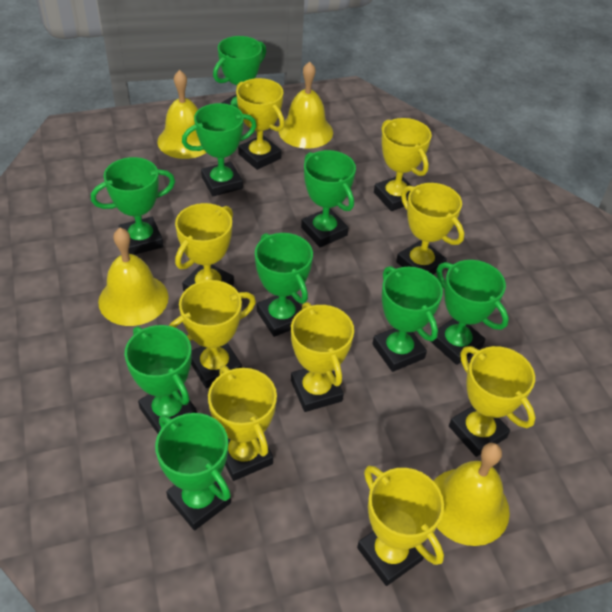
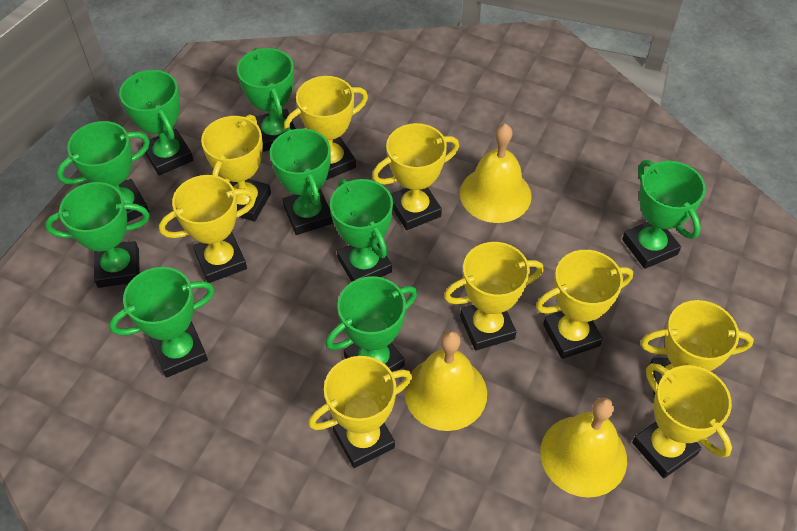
yellow bell: 4 -> 3

